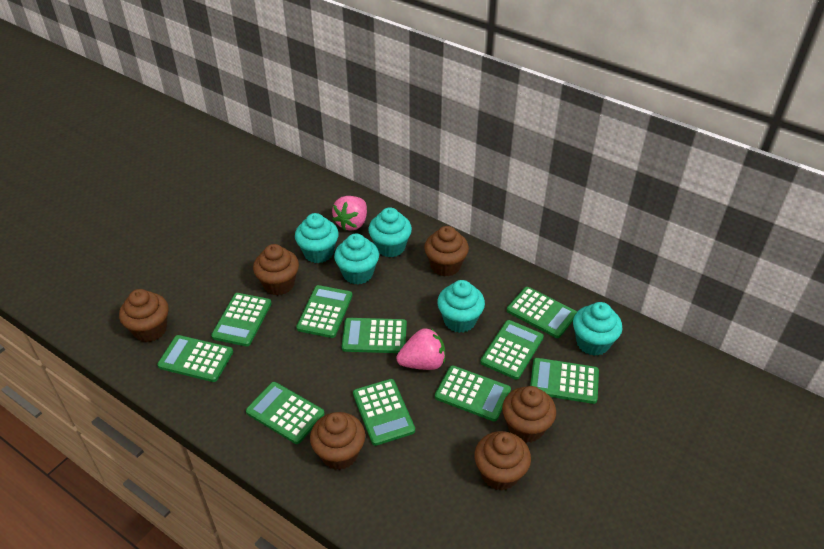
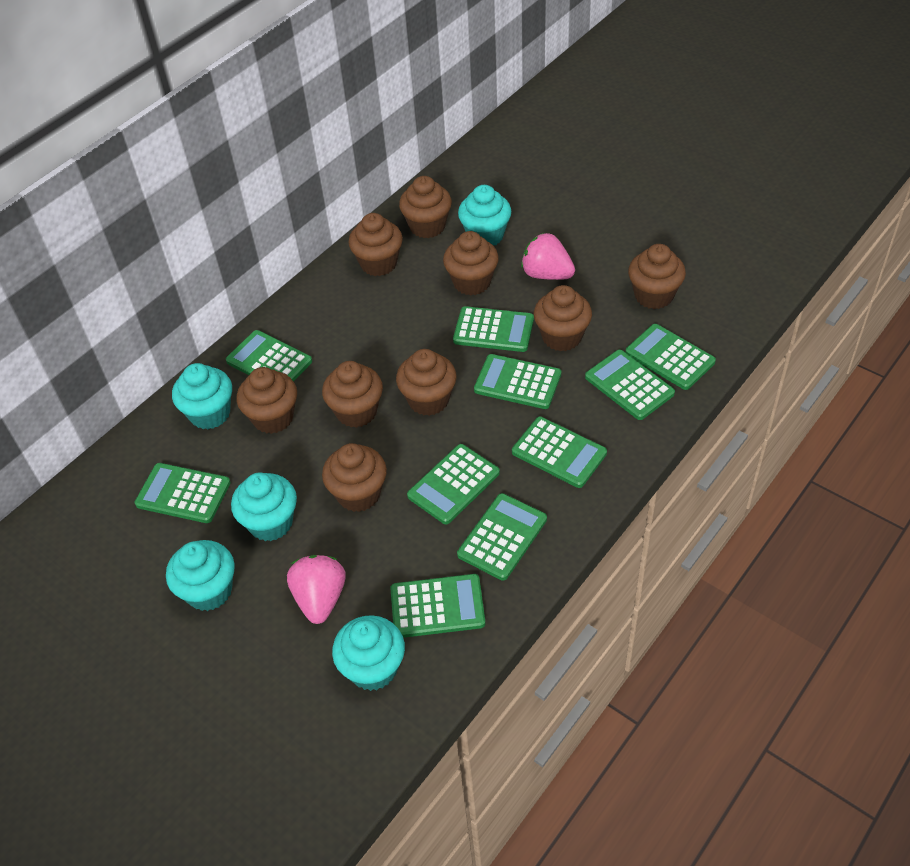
brown cupcake: 6 -> 9

